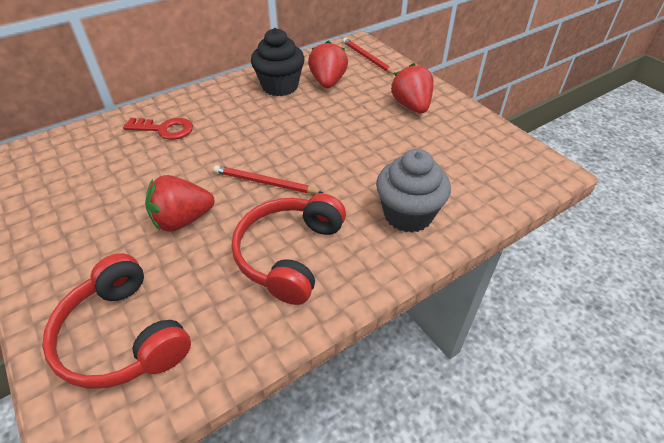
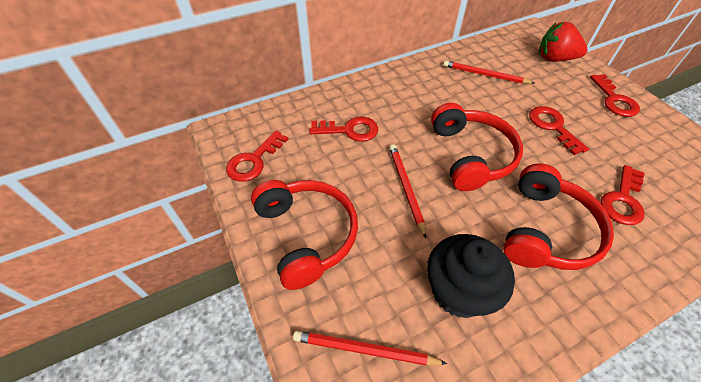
grey cupcake: 1 -> 0
red headphones: 2 -> 3
red key: 1 -> 5
red pencil: 2 -> 3
red strawberry: 3 -> 1

